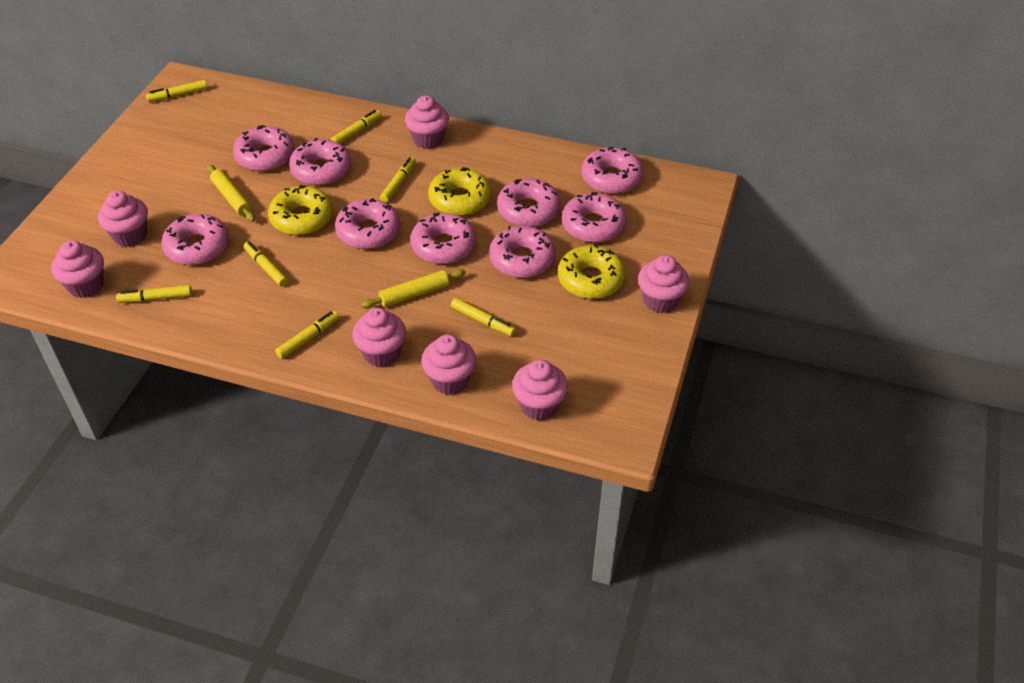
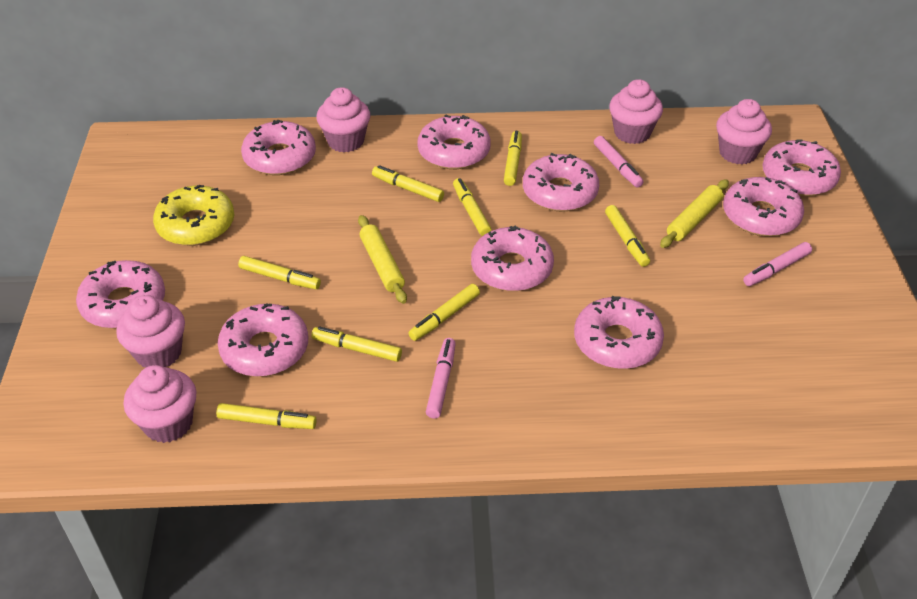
pink cupcake: 7 -> 5
pink marker: 0 -> 3
yellow donut: 3 -> 1
yellow marker: 7 -> 8

